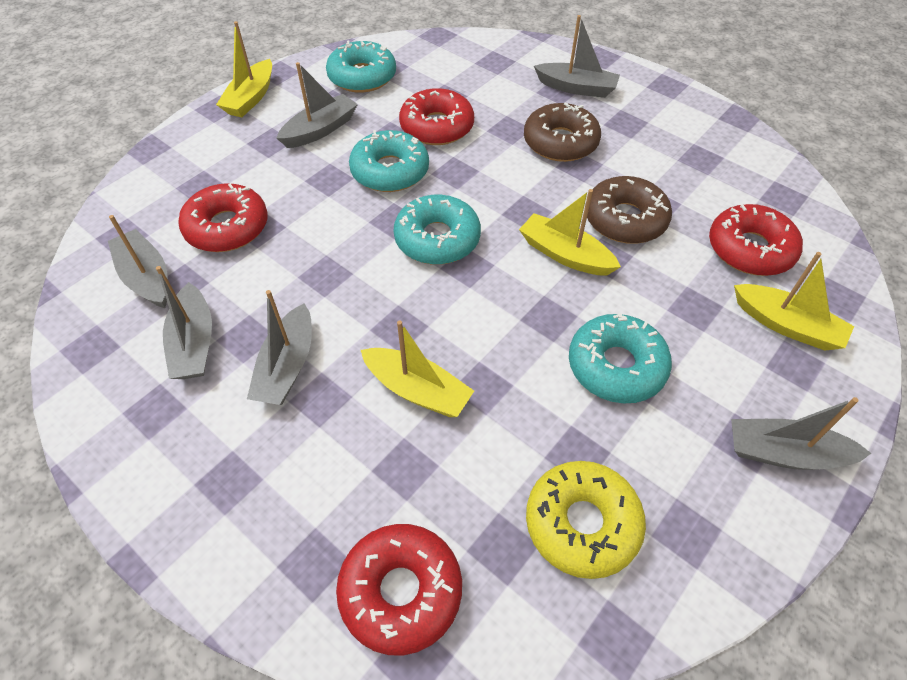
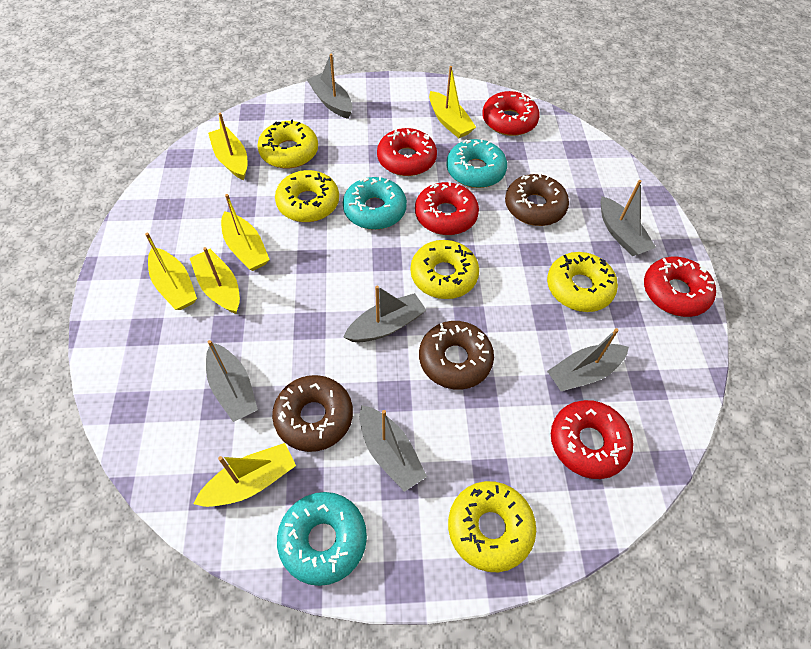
brown donut: 2 -> 3
red donut: 4 -> 5
turquoise donut: 4 -> 3
yellow boat: 4 -> 6
yellow donut: 1 -> 5

